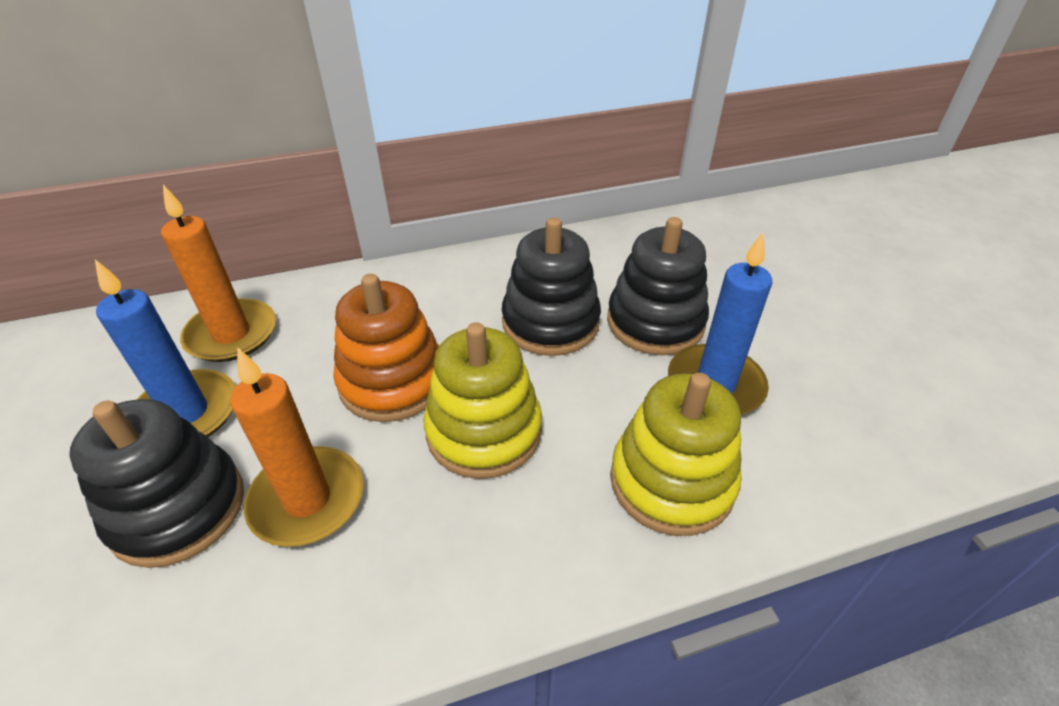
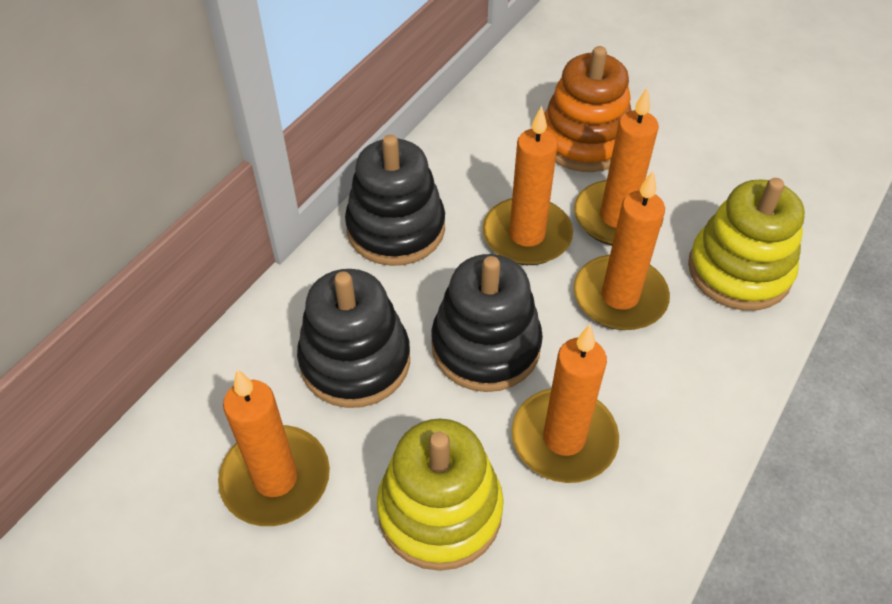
blue candle: 2 -> 0
orange candle: 2 -> 5

